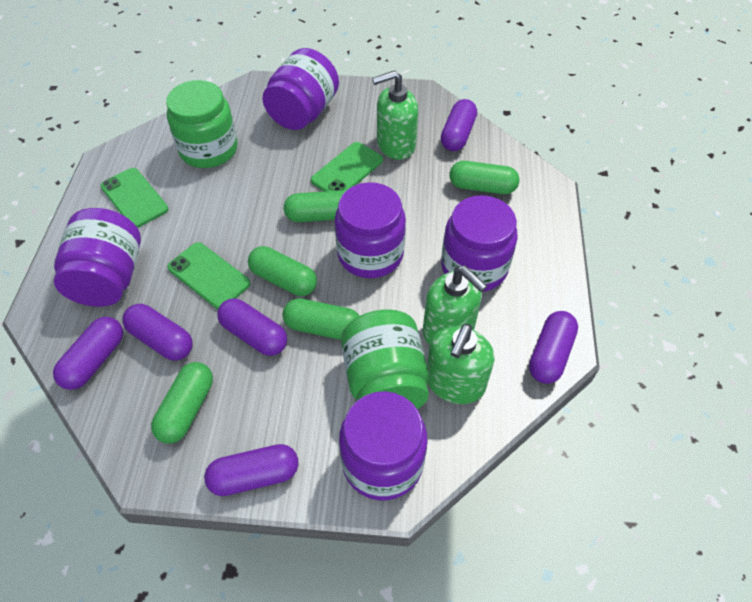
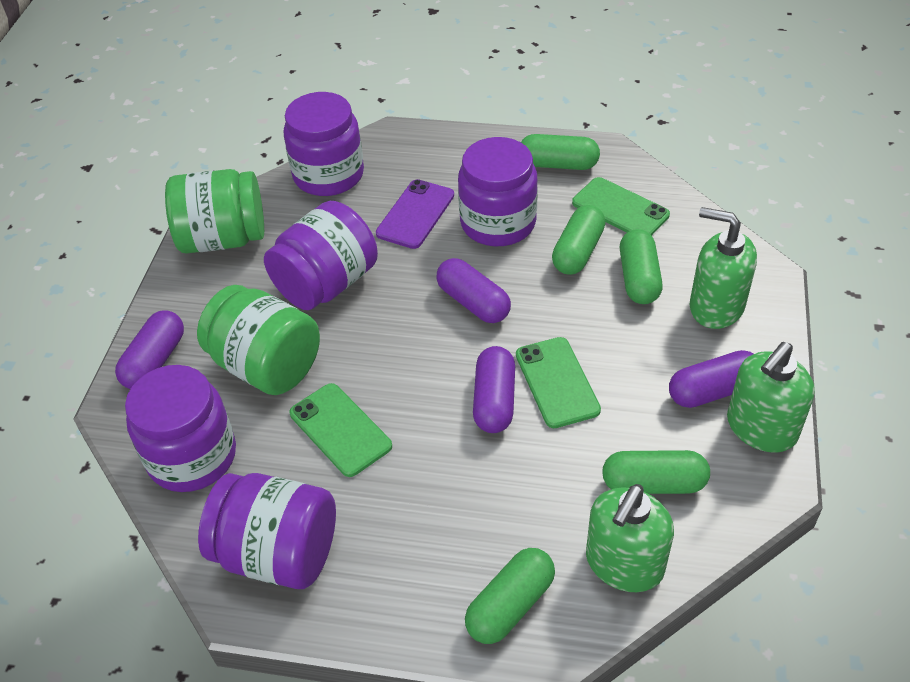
purple capsule: 6 -> 4
purple phone: 0 -> 1

